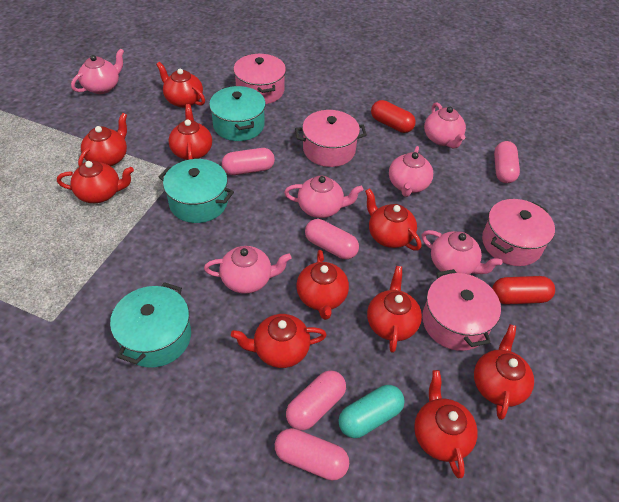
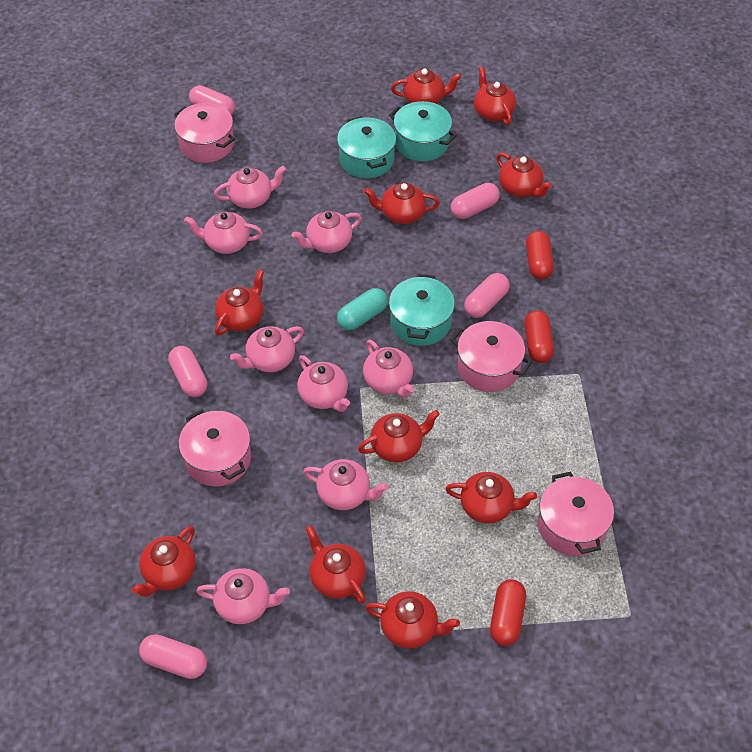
pink teapot: 6 -> 8
red capsule: 2 -> 3

